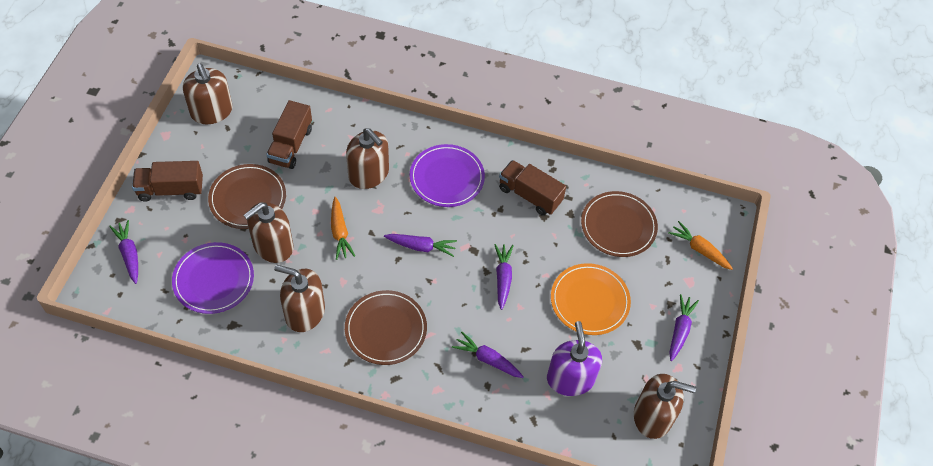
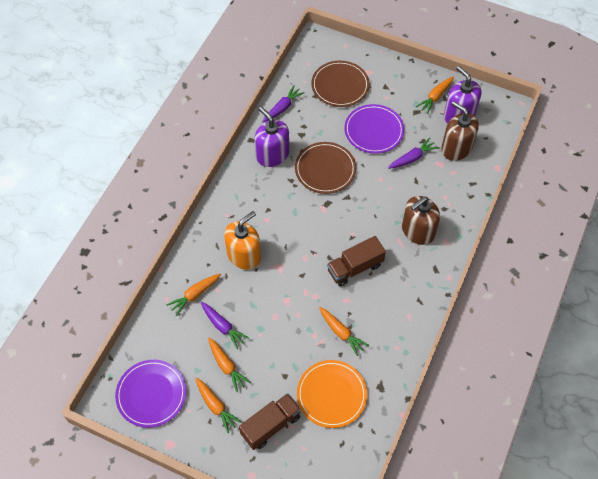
brown plate: 3 -> 2
brown soap dispenser: 5 -> 2
brown truck: 3 -> 2
orange carrot: 2 -> 5
orange soap dispenser: 0 -> 1
purple carrot: 5 -> 3
purple soap dispenser: 1 -> 2

